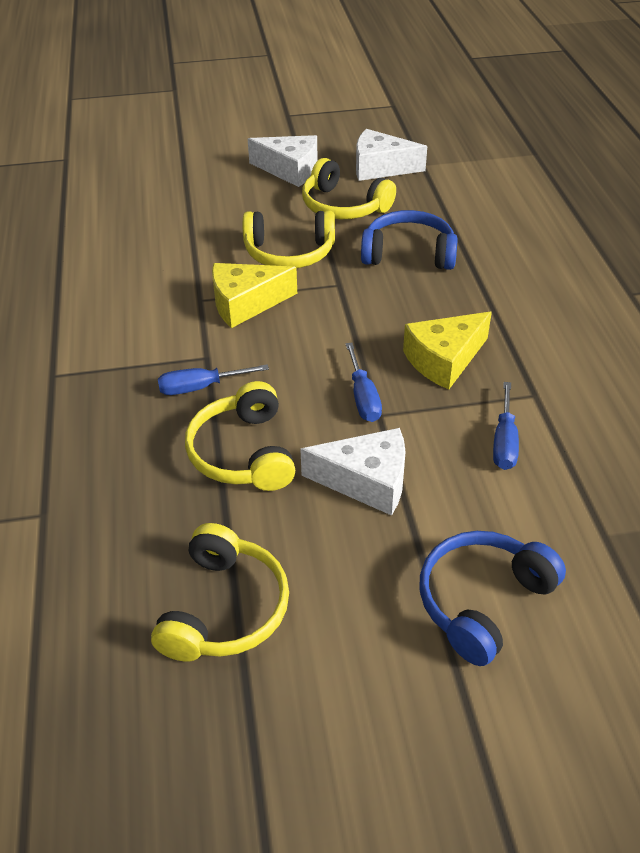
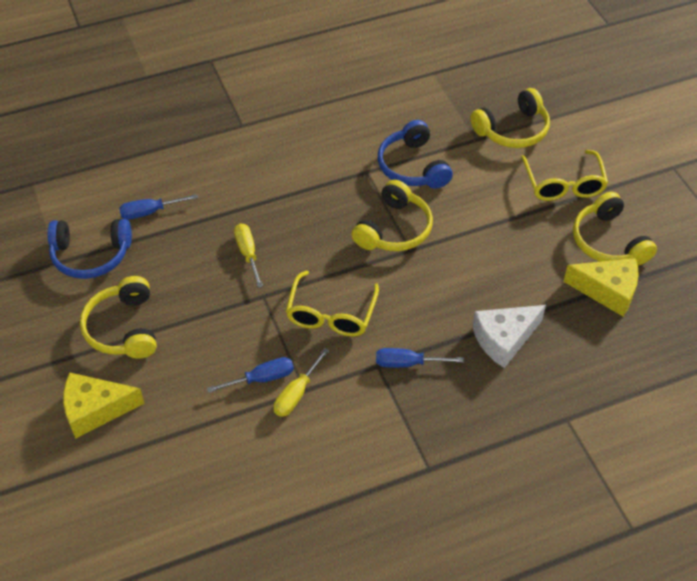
white cheese: 3 -> 1
yellow glasses: 0 -> 2
yellow screwdriver: 0 -> 2

